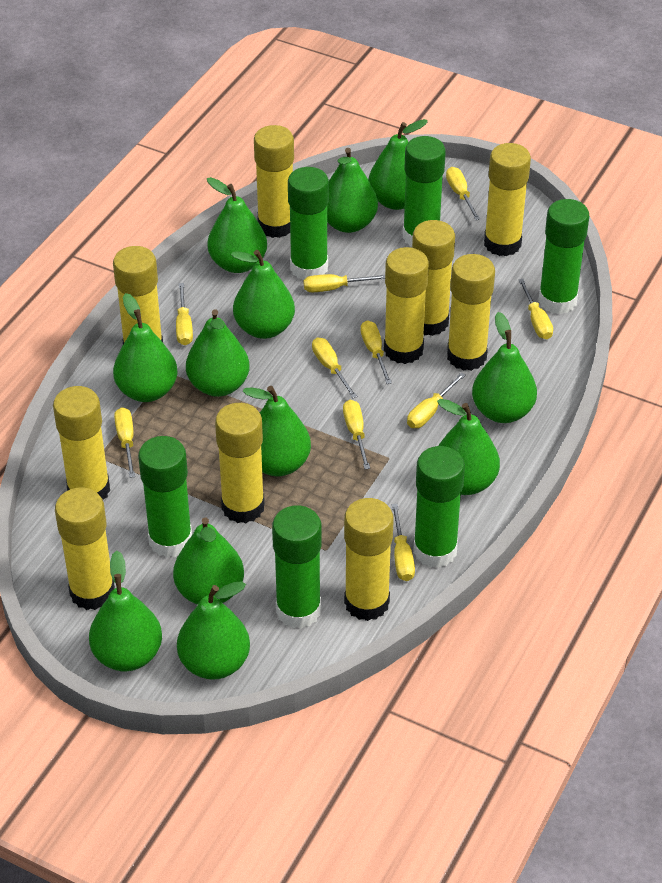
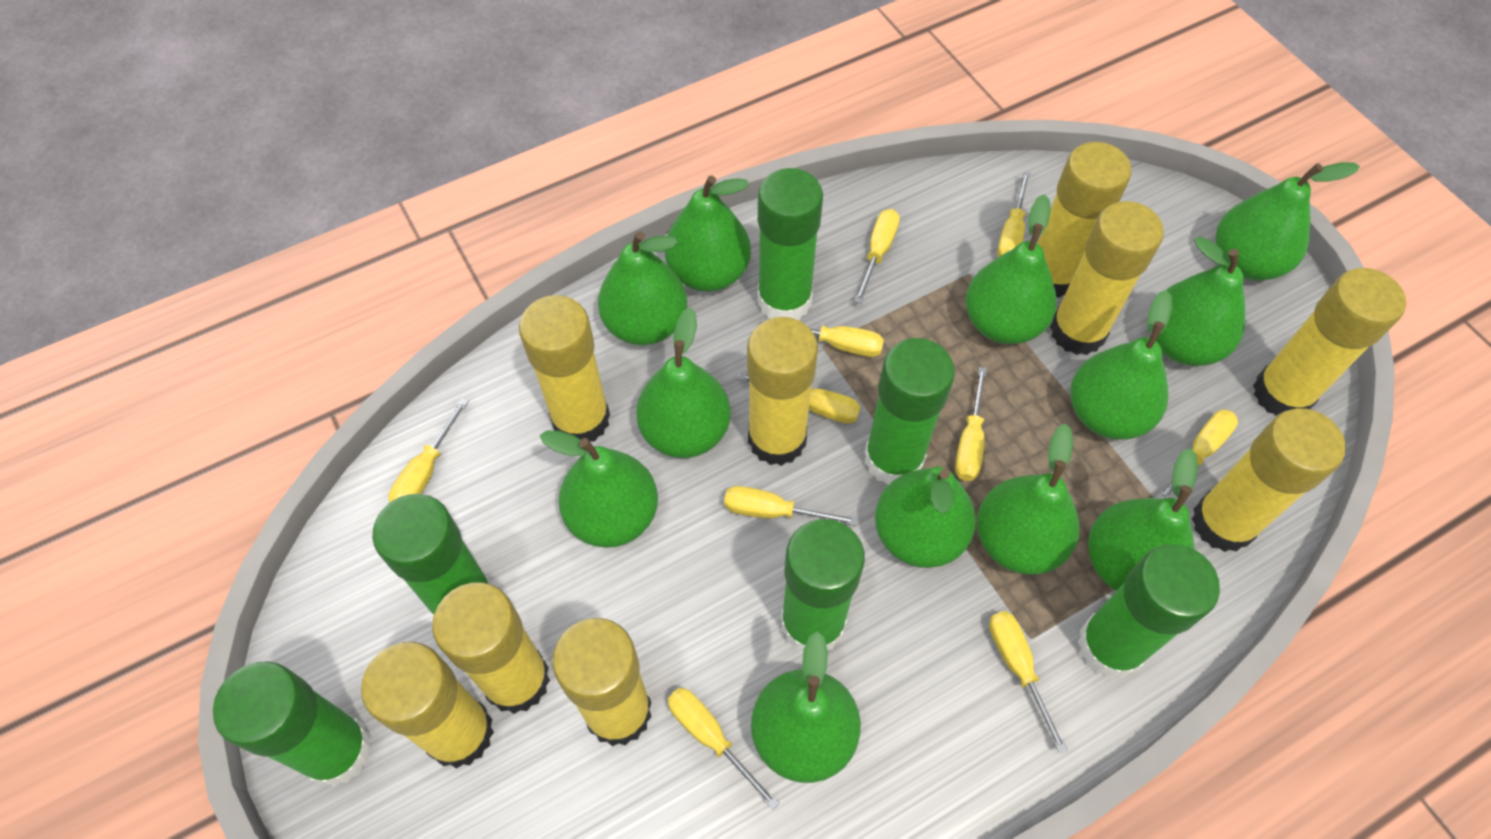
yellow glue stick: 10 -> 9

